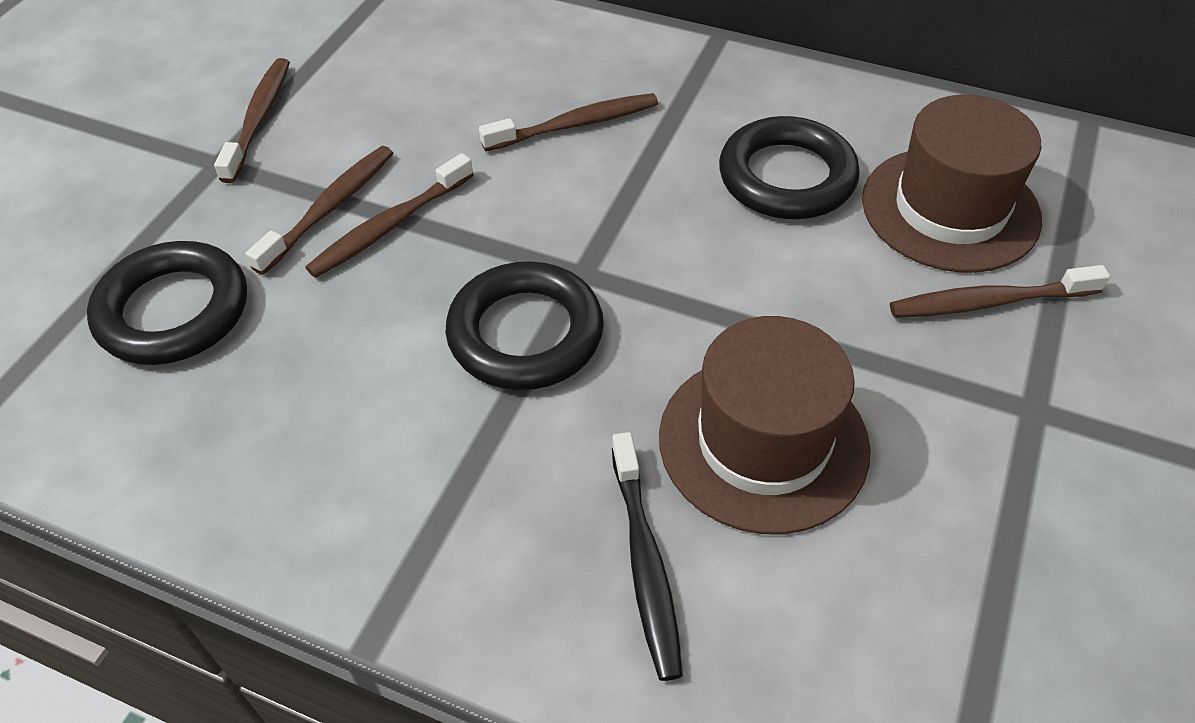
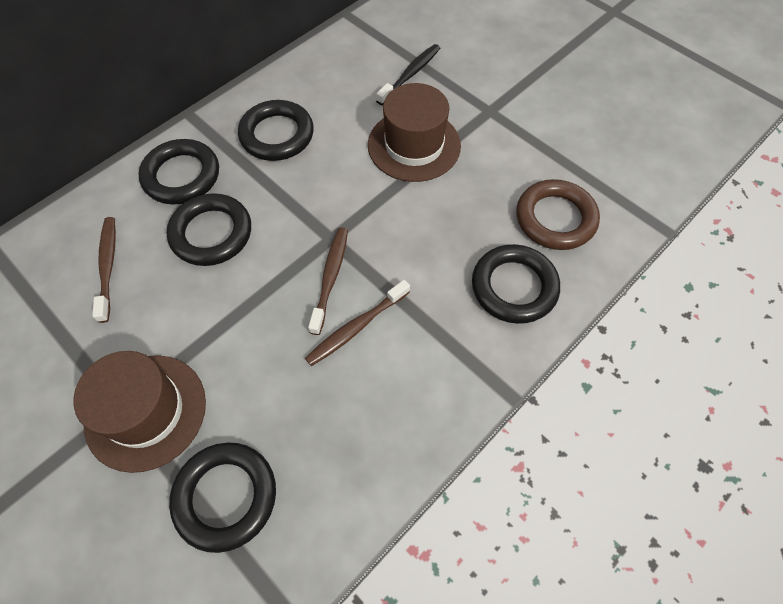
black ring: 3 -> 5
brown ring: 0 -> 1
brown toothbrush: 5 -> 3

